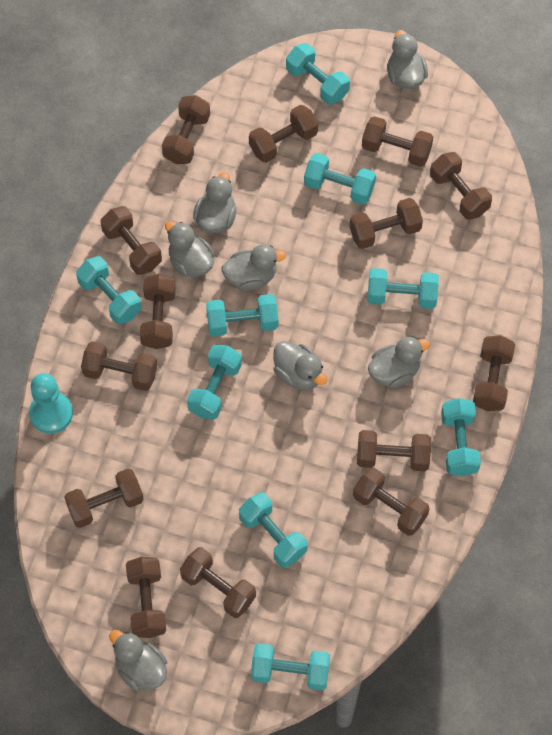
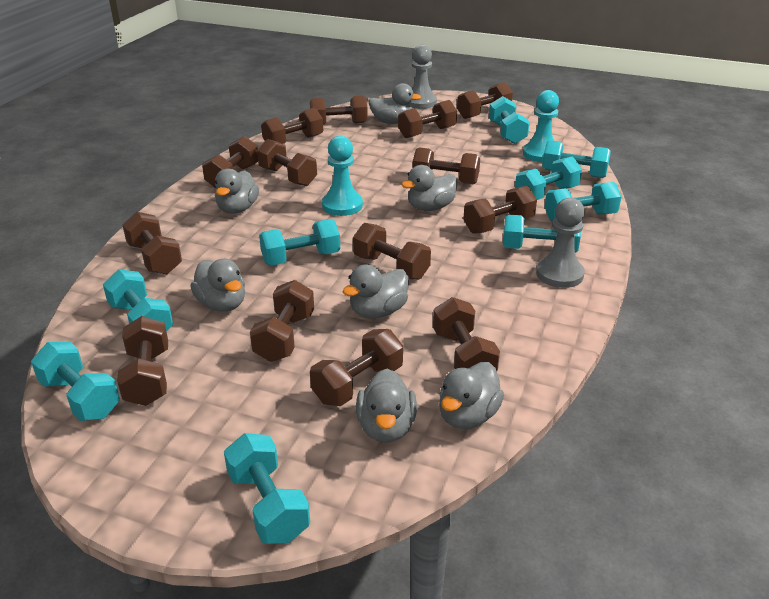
grey pawn: 0 -> 2
turquoise pawn: 1 -> 2

